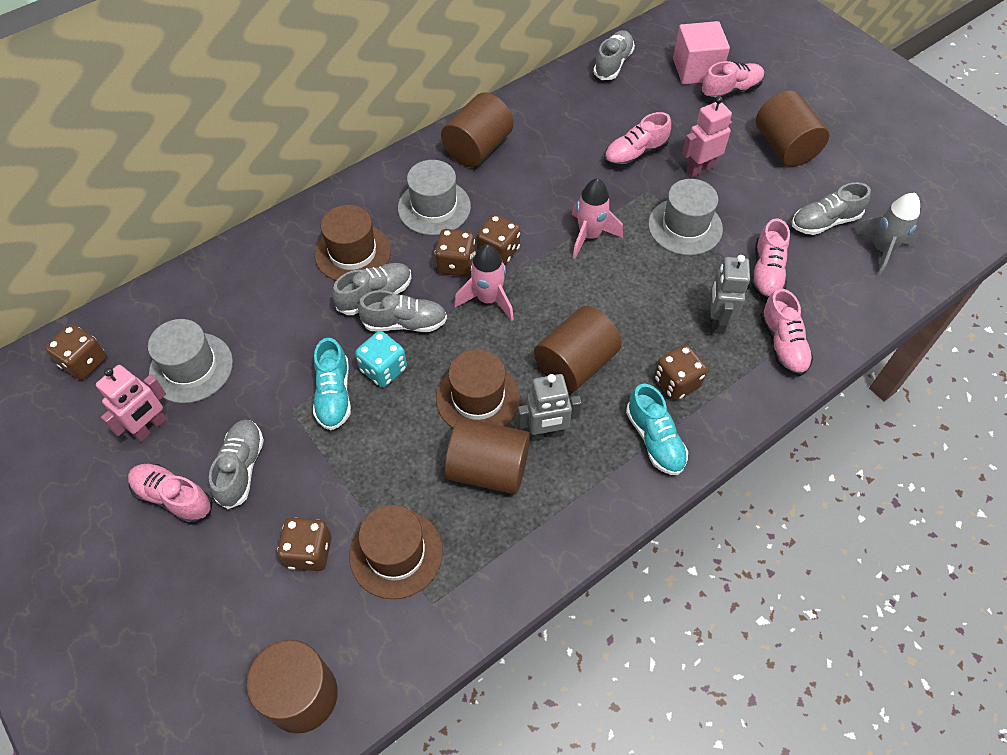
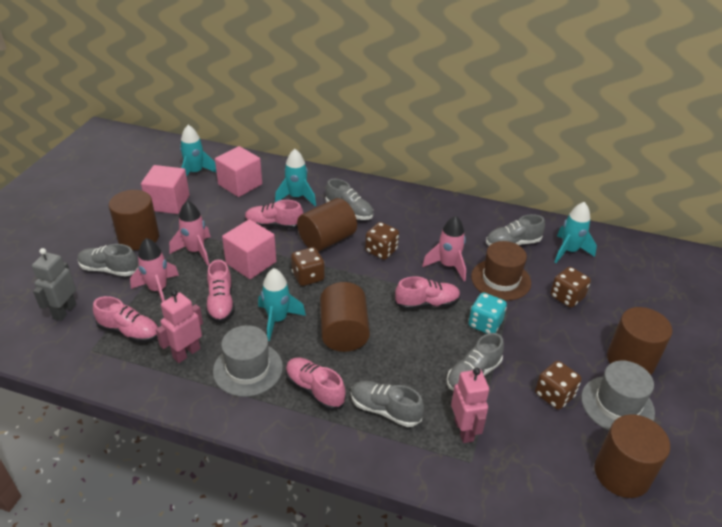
brown dice: 5 -> 4
brown hat: 3 -> 1
grey hat: 3 -> 2
grey robot: 2 -> 1
grey rocket: 1 -> 0
pink cube: 1 -> 3
pink rocket: 2 -> 3
turquoise rocket: 0 -> 4
turquoise shoe: 2 -> 0

